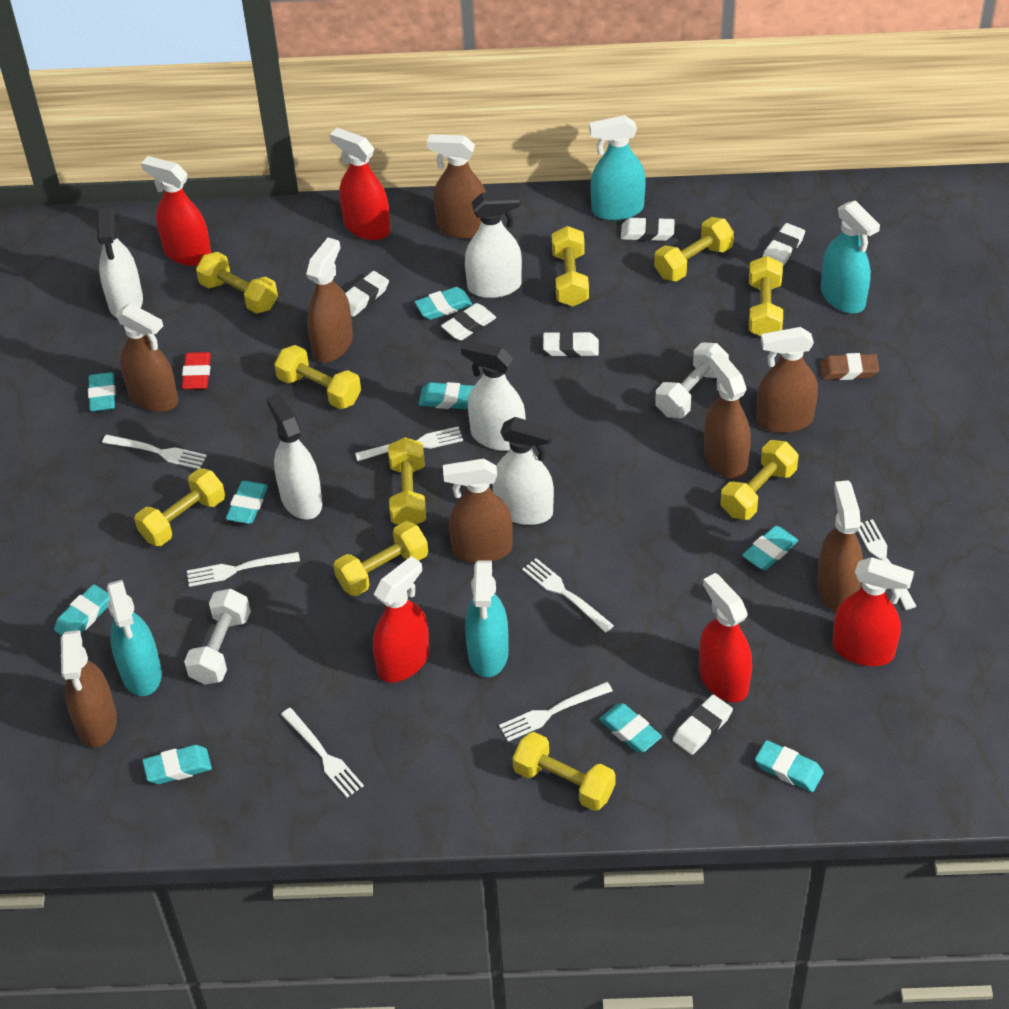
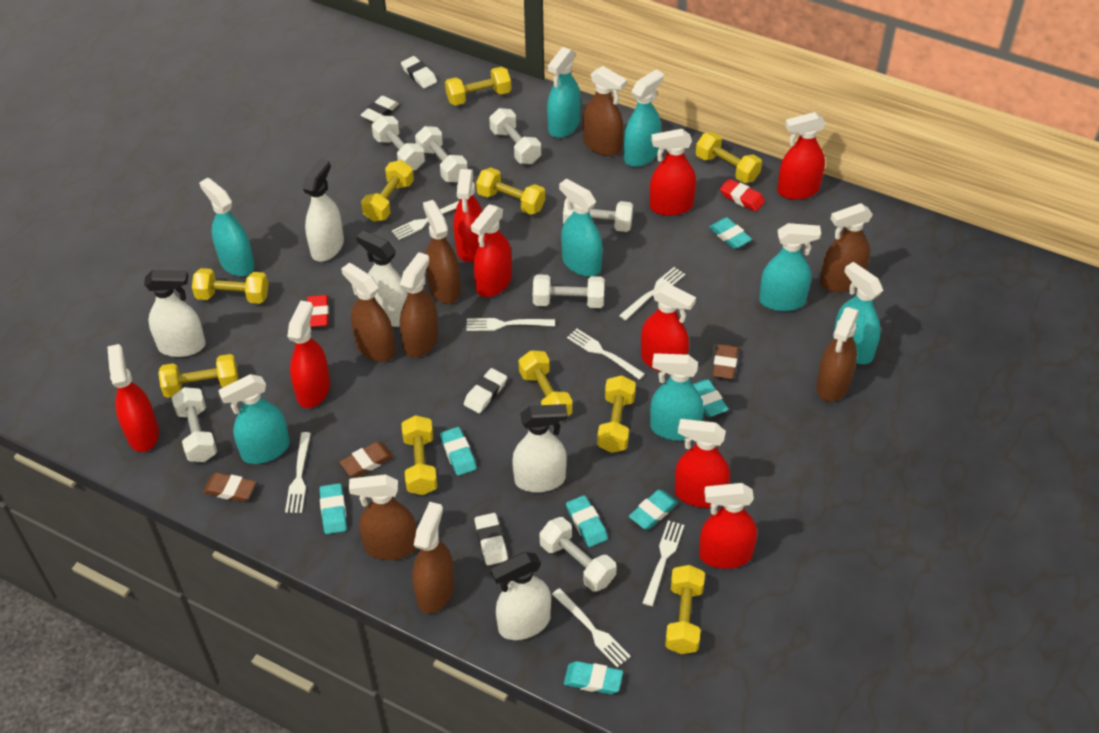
brown eraser: 1 -> 3
red eraser: 1 -> 2
red spray bottle: 5 -> 9
turquoise eraser: 9 -> 7
turquoise spray bottle: 4 -> 8
white dumbbell: 2 -> 7
white eraser: 6 -> 4

